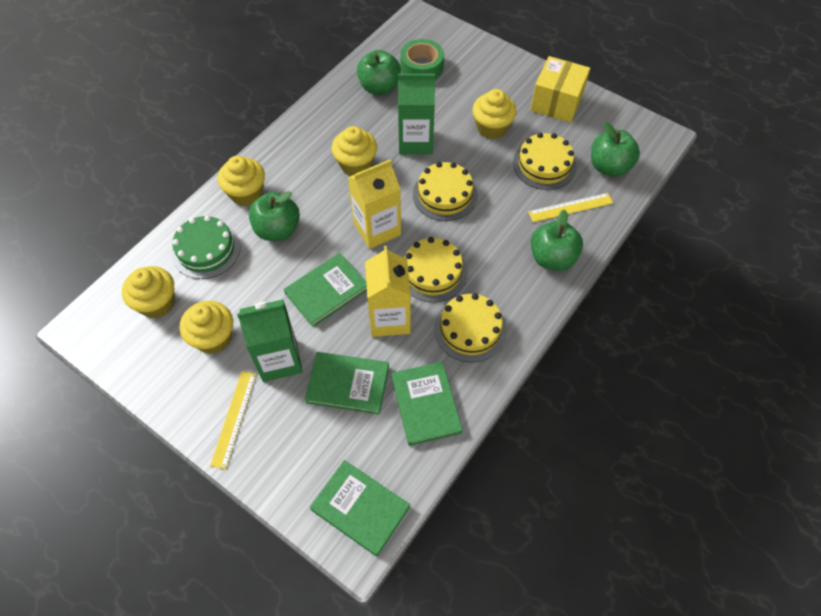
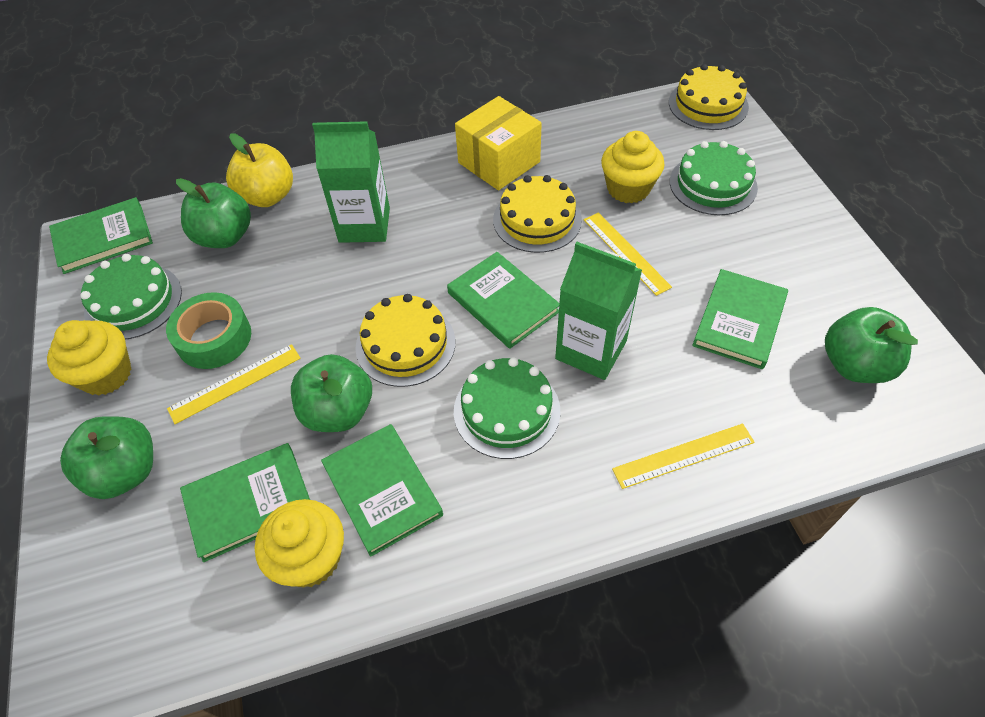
green book: 4 -> 5
green cake: 1 -> 3
yellow apple: 0 -> 1
yellow cake: 4 -> 3
yellow carton: 2 -> 0
yellow cupcake: 5 -> 3
yellow ruler: 2 -> 3

